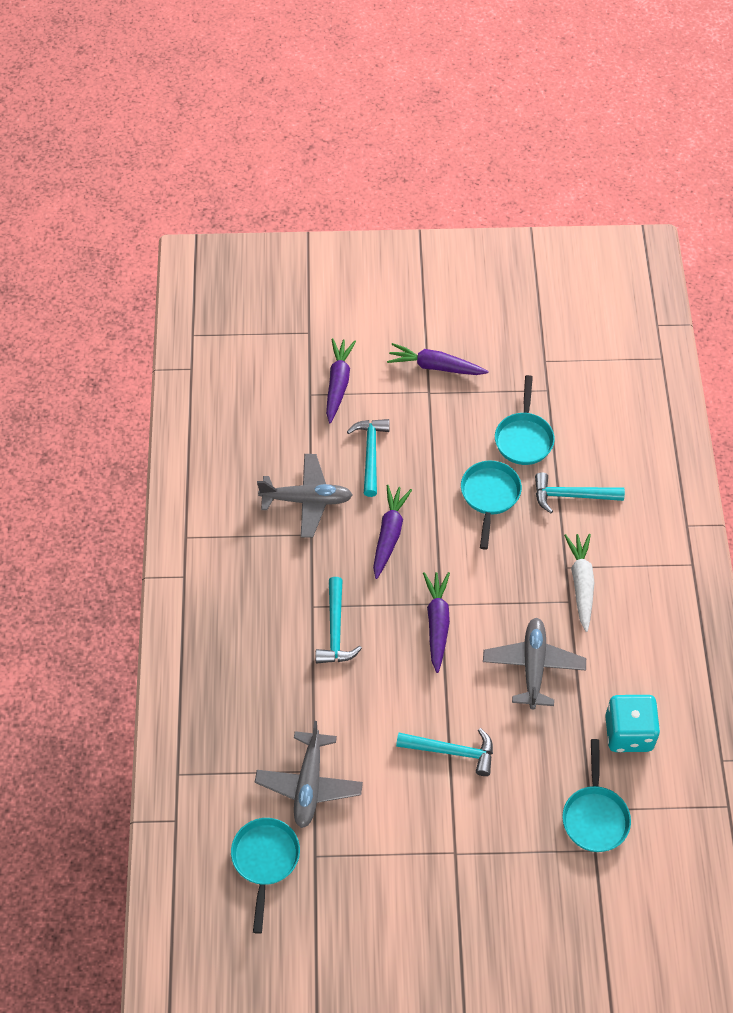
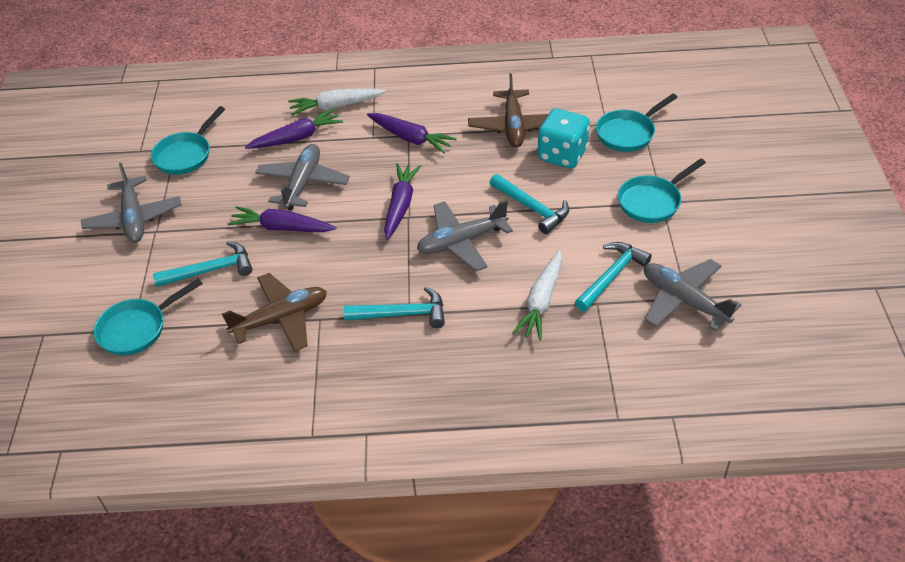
brown plane: 0 -> 2
grey plane: 3 -> 4
white carrot: 1 -> 2

